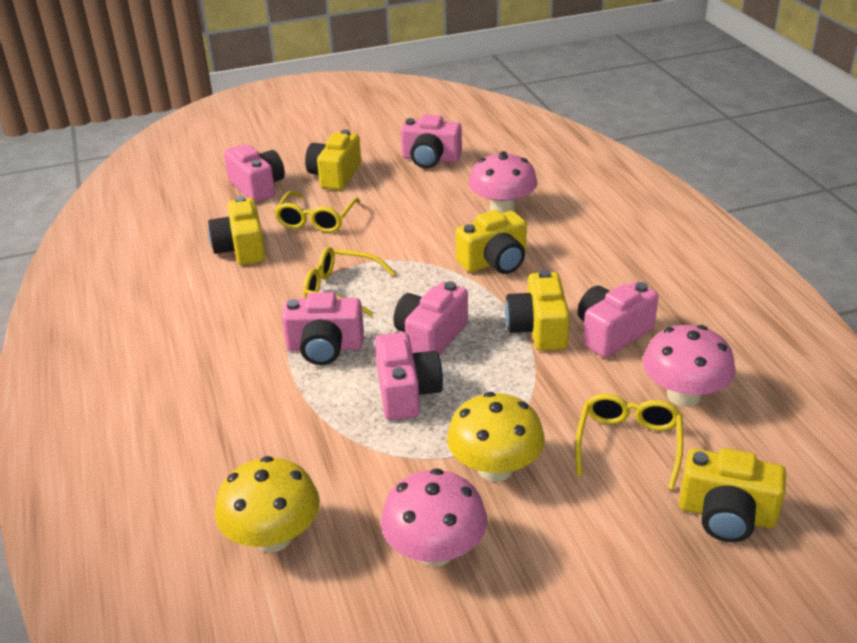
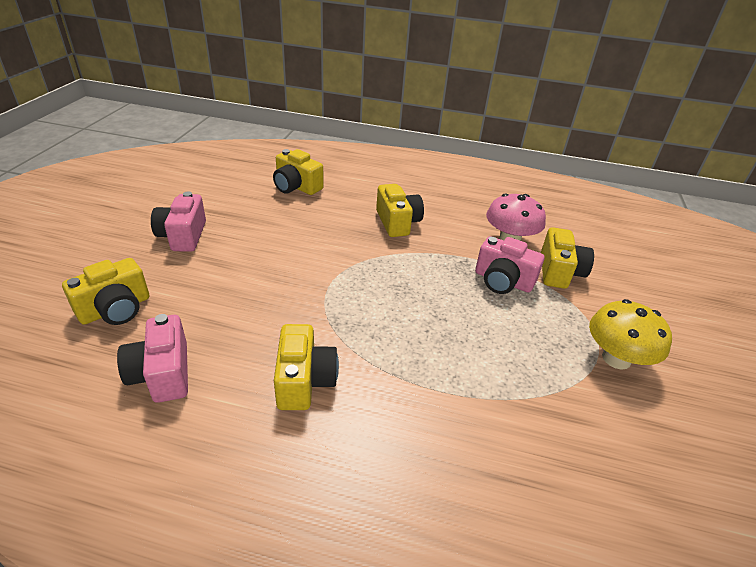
pink camera: 6 -> 3
pink mushroom: 3 -> 1
yellow glasses: 3 -> 0
yellow mushroom: 2 -> 1

